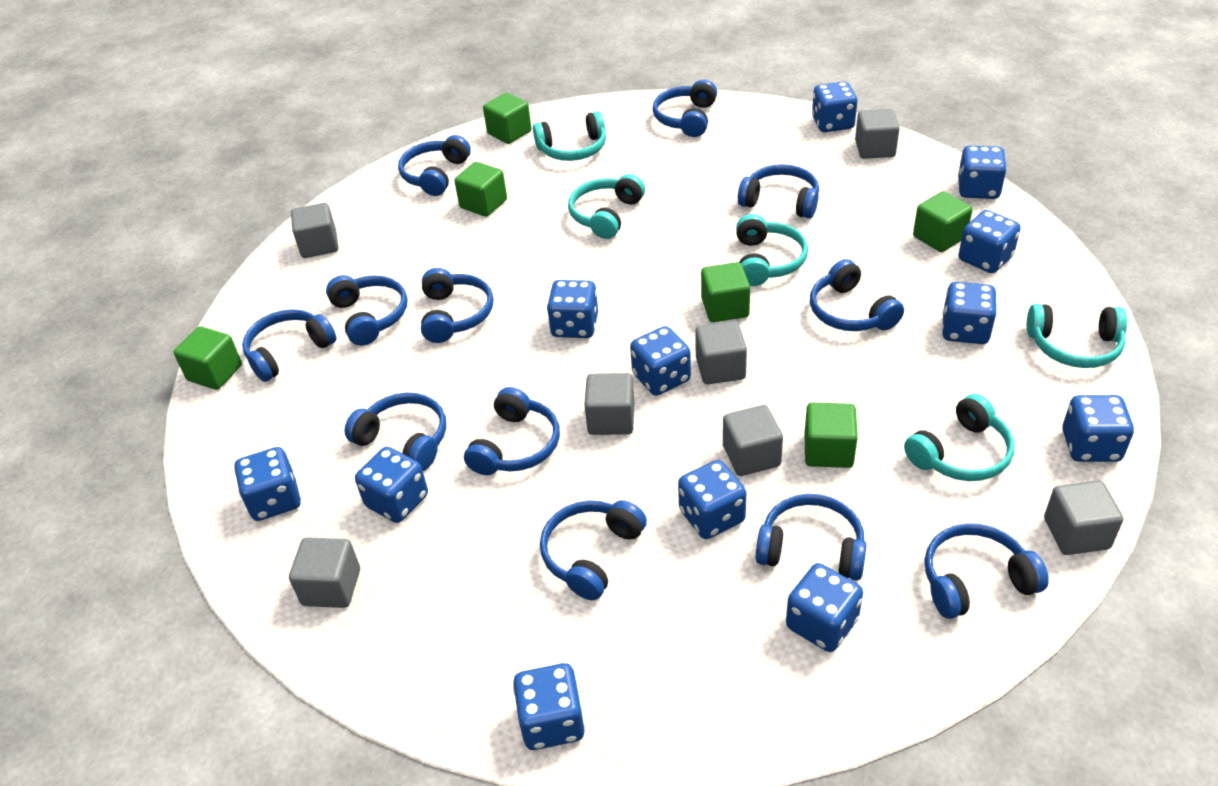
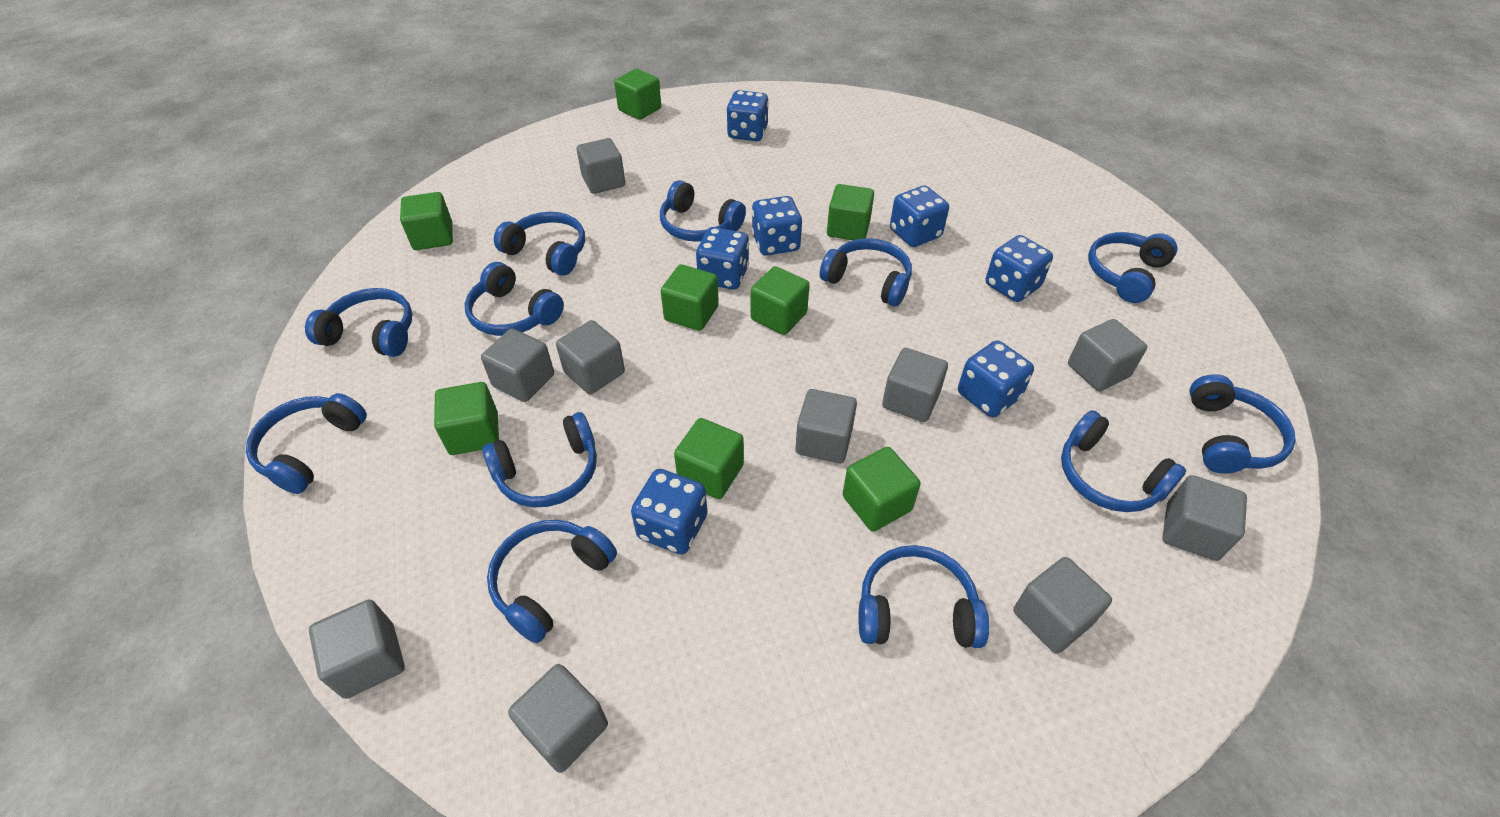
blue dice: 12 -> 7
green cube: 6 -> 8
grey cube: 7 -> 10
turquoise headphones: 5 -> 0

